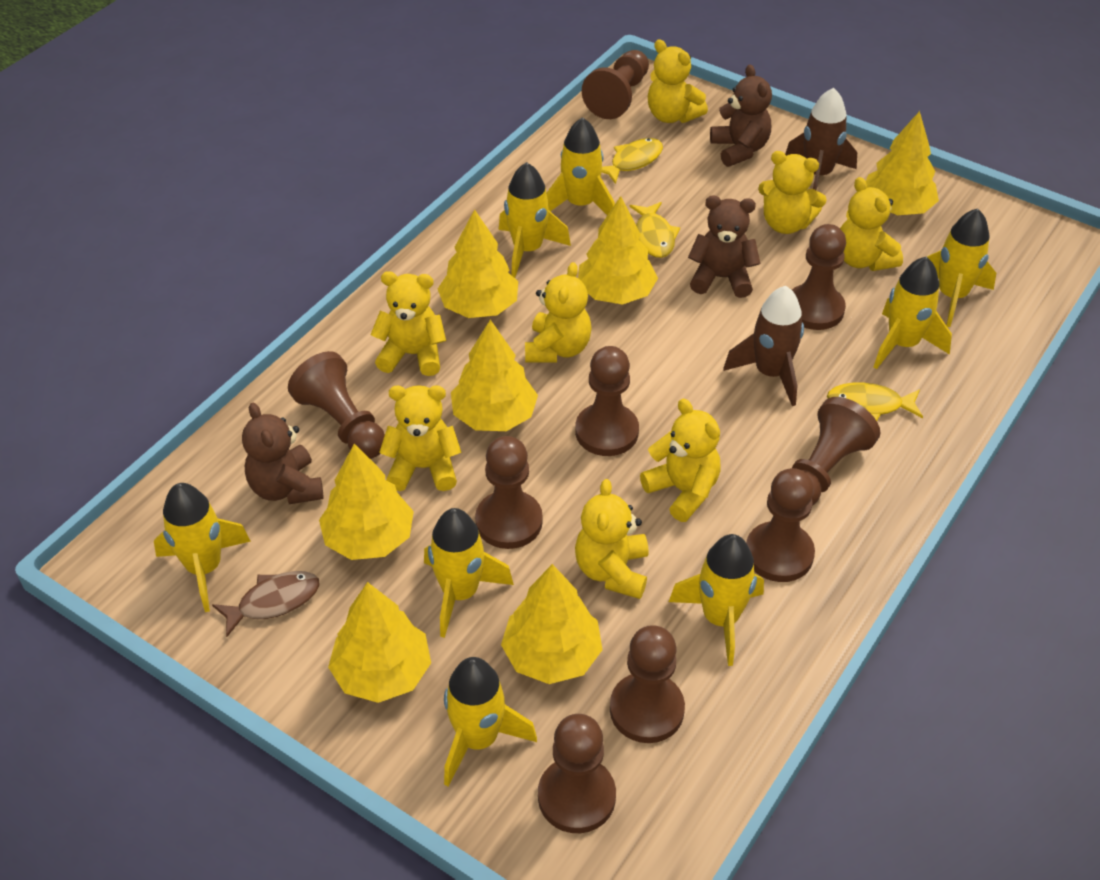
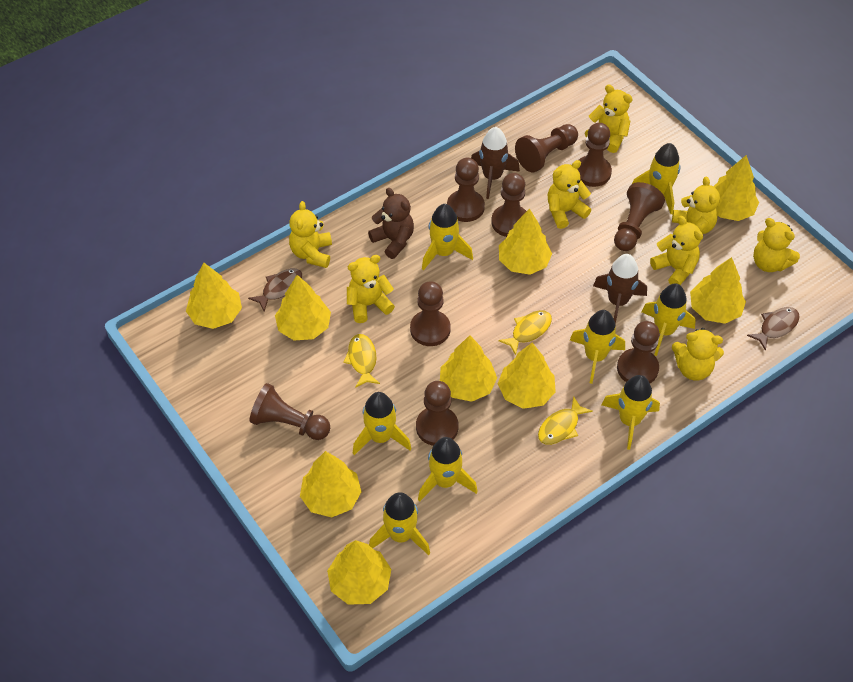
brown fish: 1 -> 2
brown teddy bear: 3 -> 1
yellow tree: 7 -> 9

